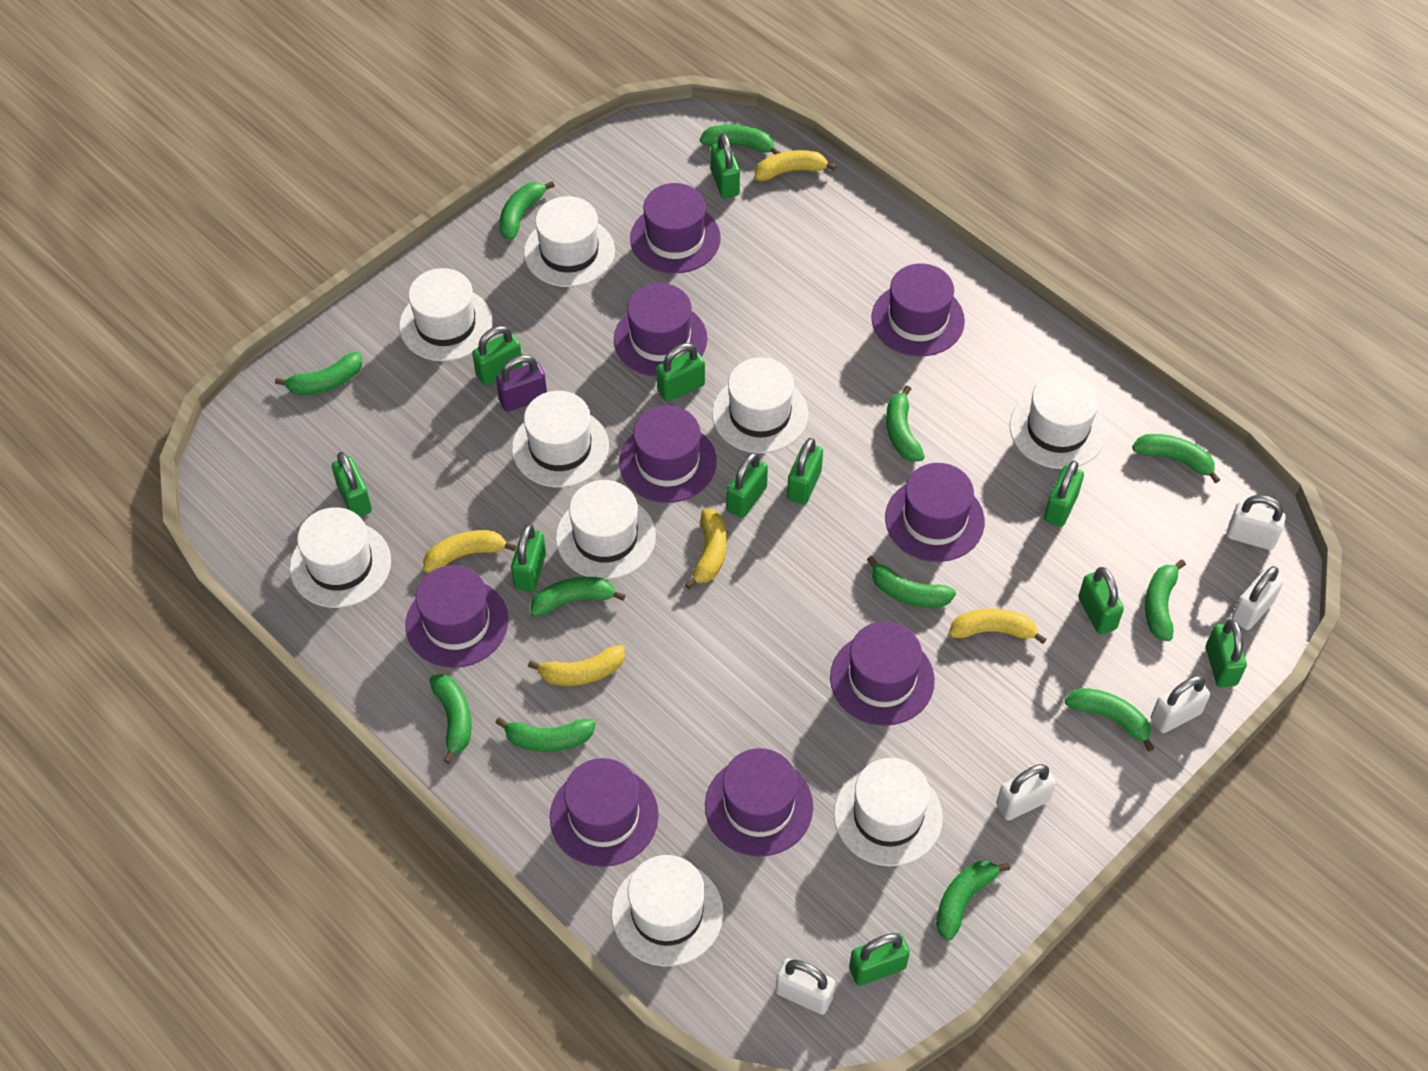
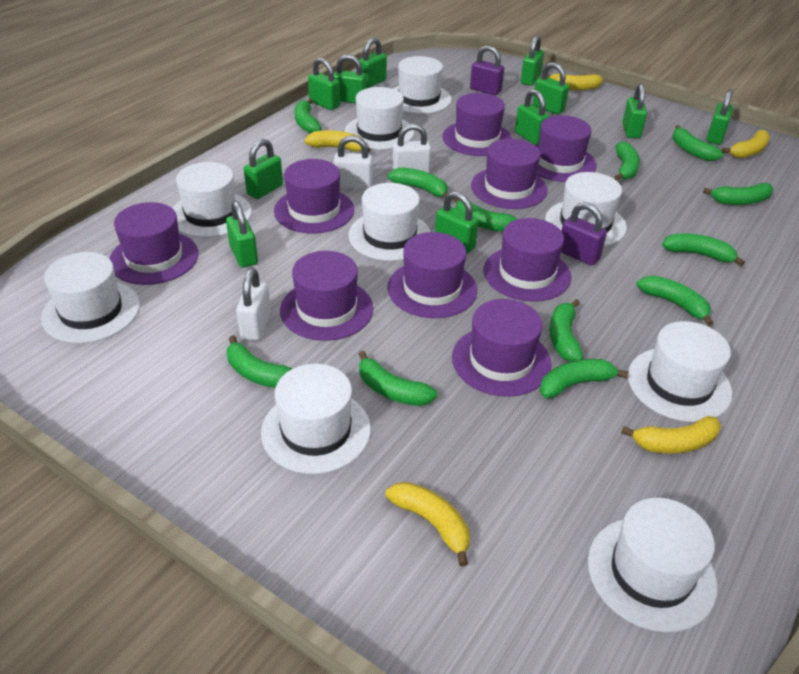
purple padlock: 1 -> 2
white padlock: 5 -> 3

